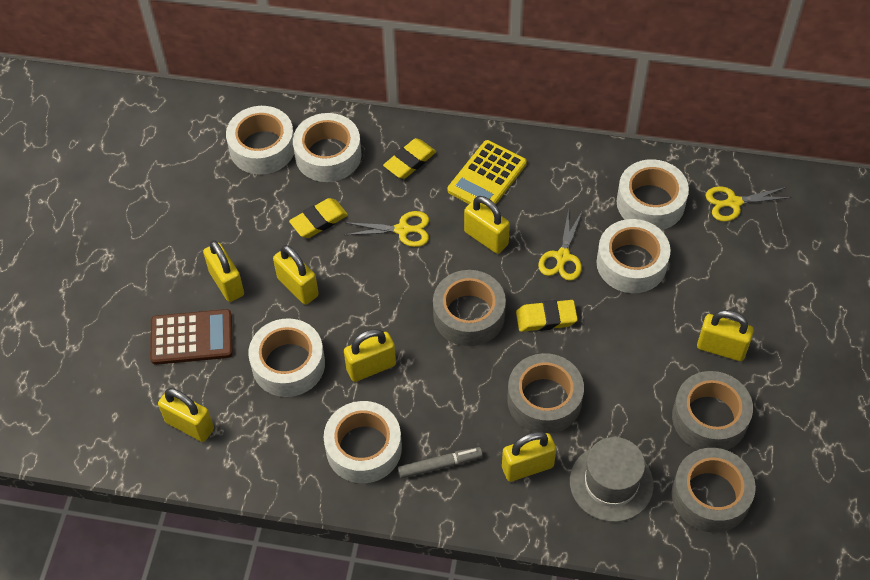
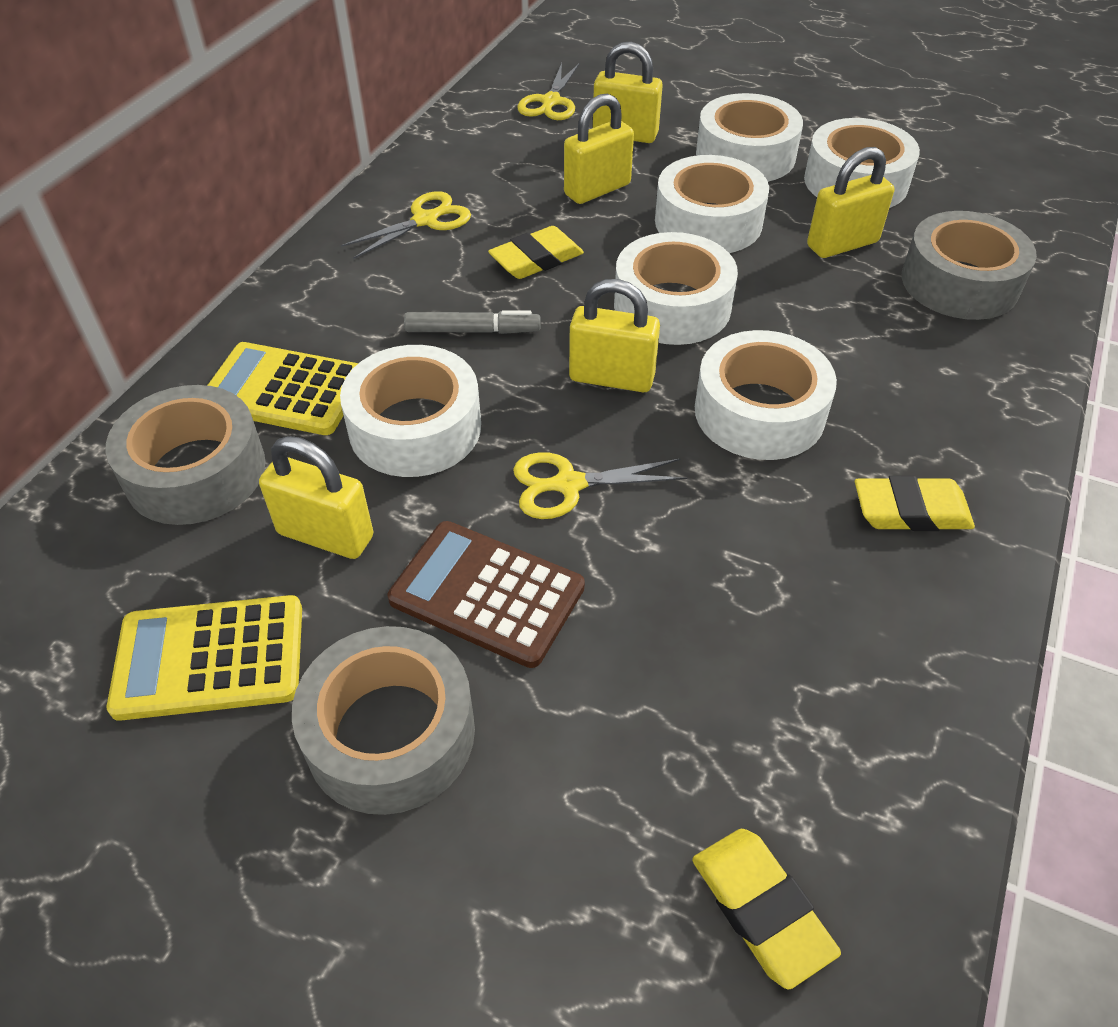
grey hat: 1 -> 0
grey tape: 4 -> 3
yellow calculator: 1 -> 2
yellow padlock: 7 -> 5

